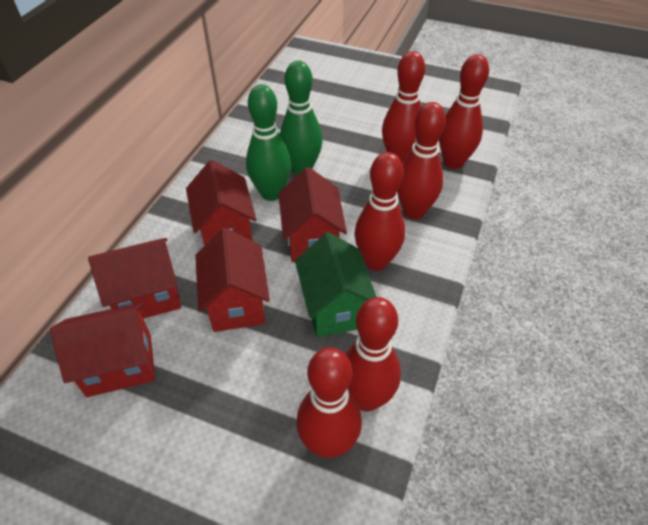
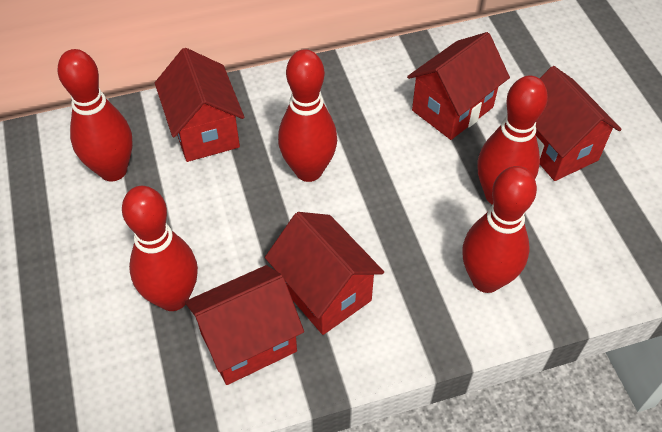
green bowling pin: 2 -> 0
green house: 1 -> 0
red bowling pin: 6 -> 5

